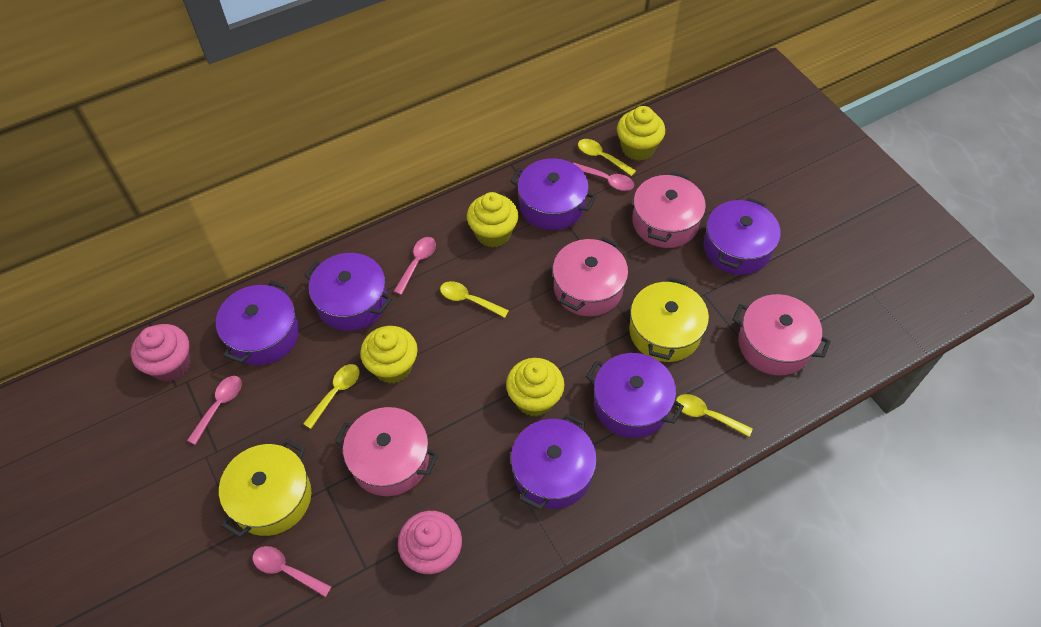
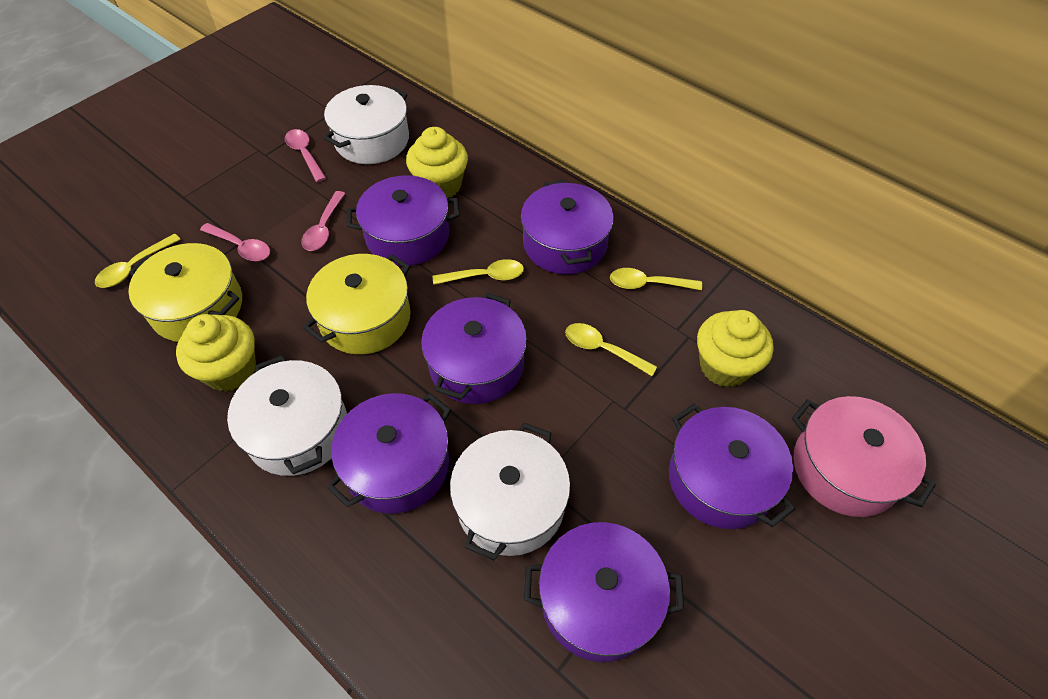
pink cupcake: 2 -> 0
pink pot: 4 -> 1
pink spoon: 4 -> 3
white pot: 0 -> 3
yellow cupcake: 4 -> 3

